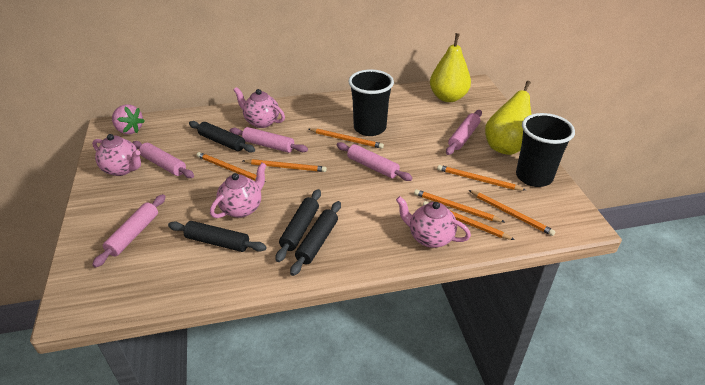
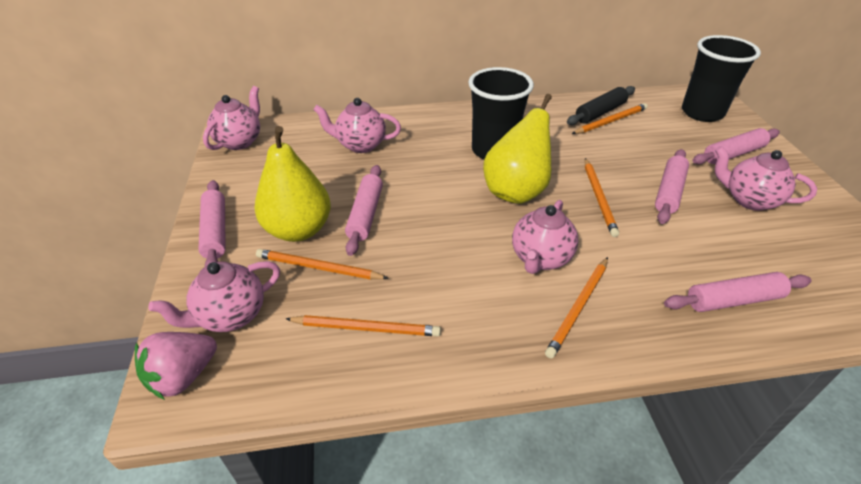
black rolling pin: 4 -> 1
orange pencil: 7 -> 5
pink teapot: 4 -> 5

